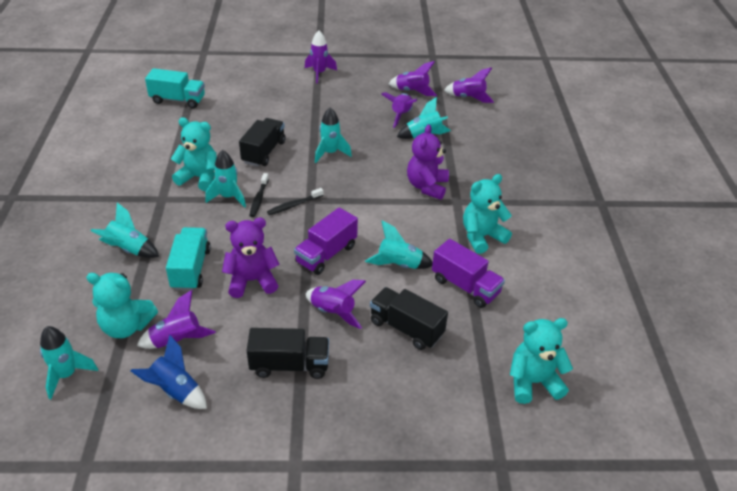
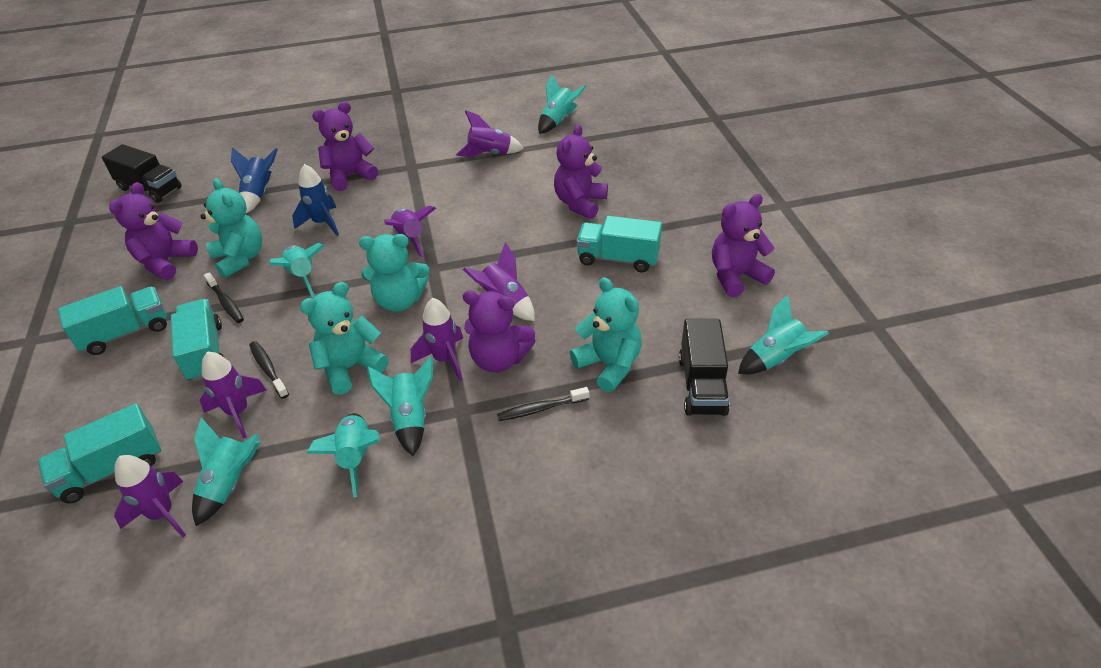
black toothbrush: 2 -> 3
black truck: 3 -> 2
blue rocket: 1 -> 2
purple teddy bear: 2 -> 5
purple truck: 2 -> 0
turquoise truck: 2 -> 4

